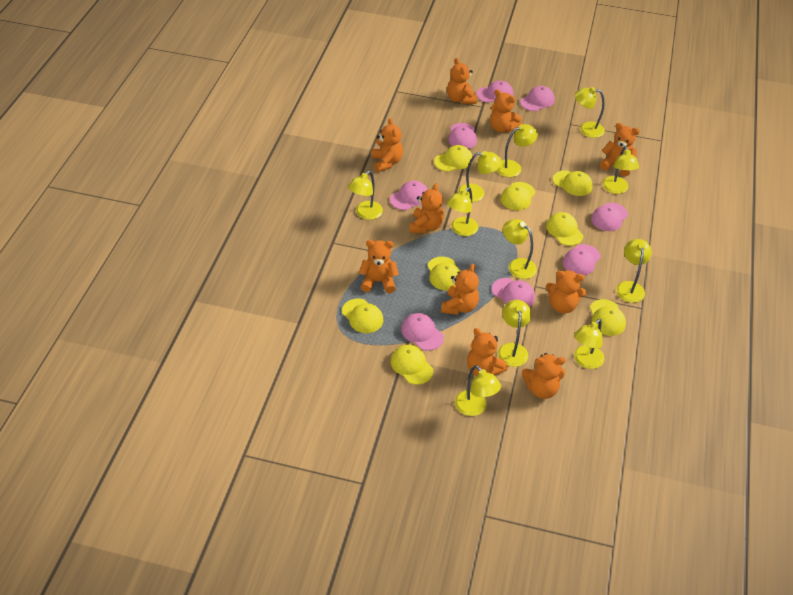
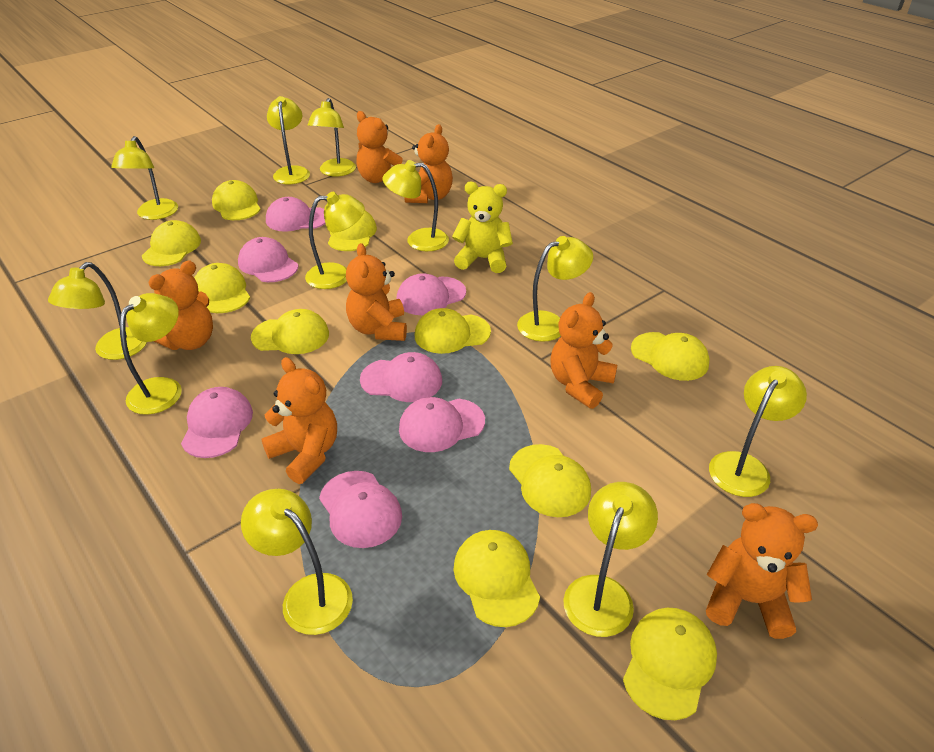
orange teddy bear: 10 -> 7
pink cap: 8 -> 7
yellow cap: 8 -> 10
yellow teddy bear: 0 -> 1

